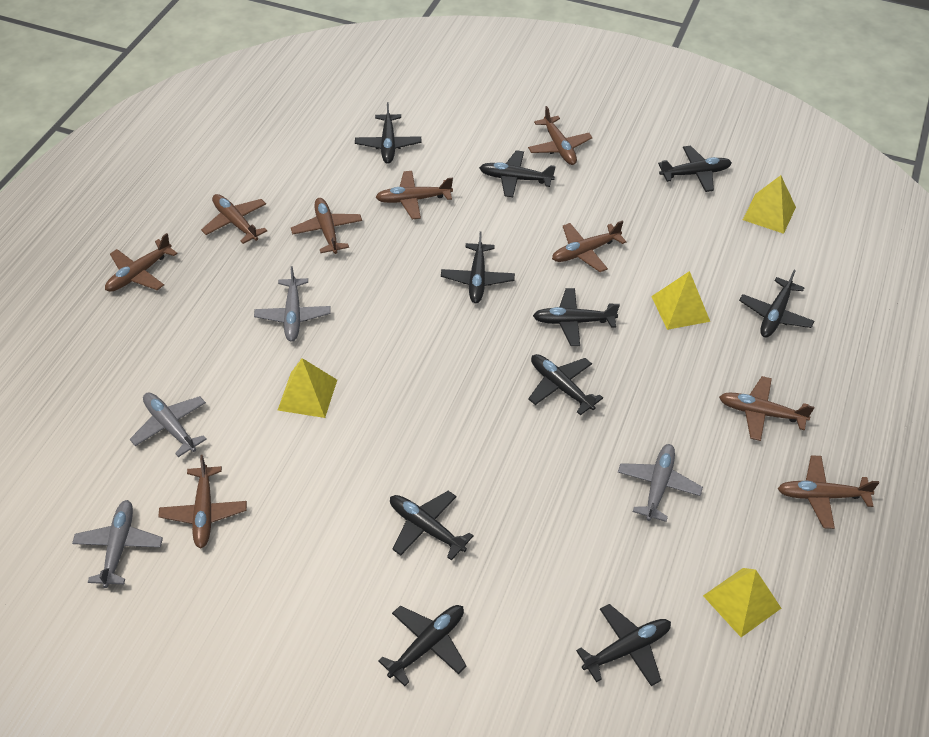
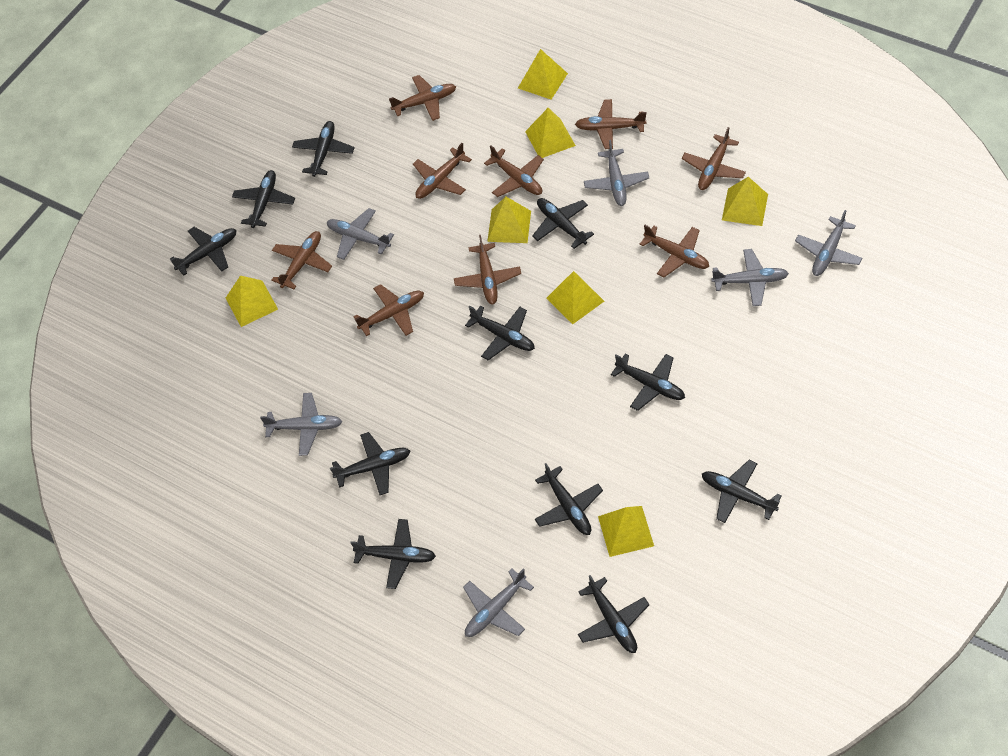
black plane: 10 -> 11
grey plane: 4 -> 6
yellow pyramid: 4 -> 7

